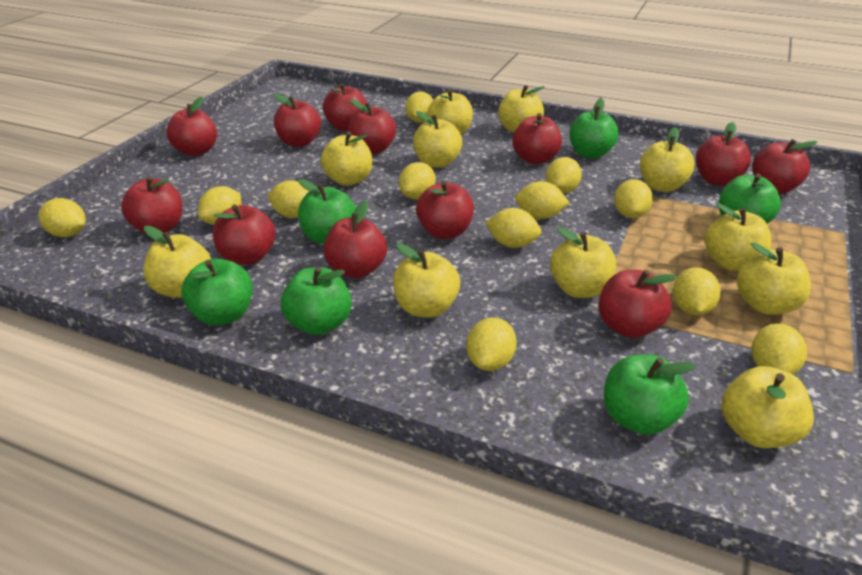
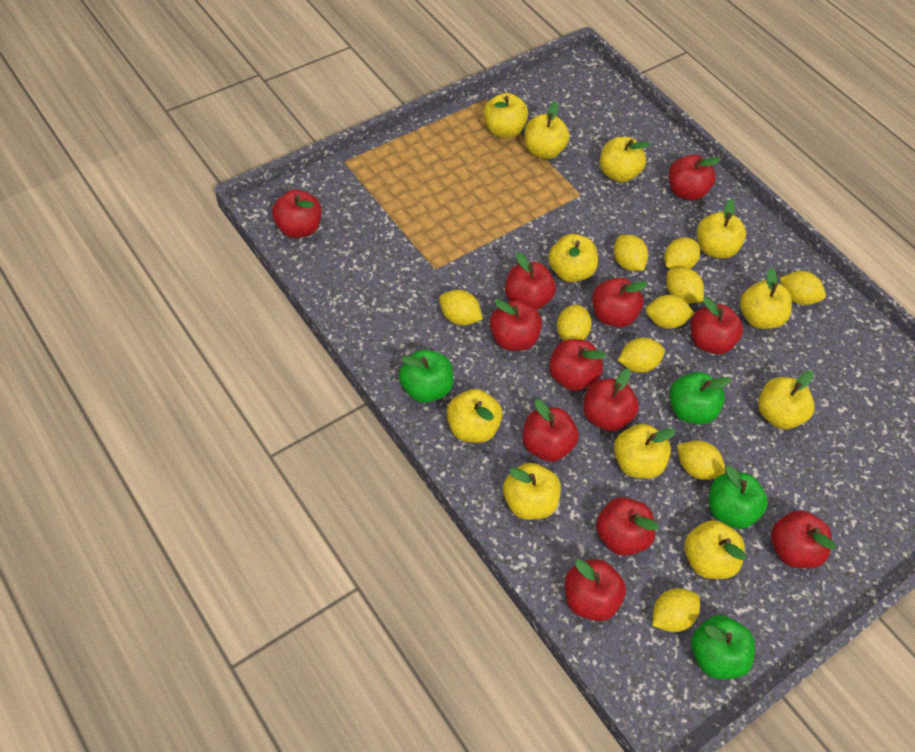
green apple: 6 -> 4
yellow lemon: 12 -> 10

